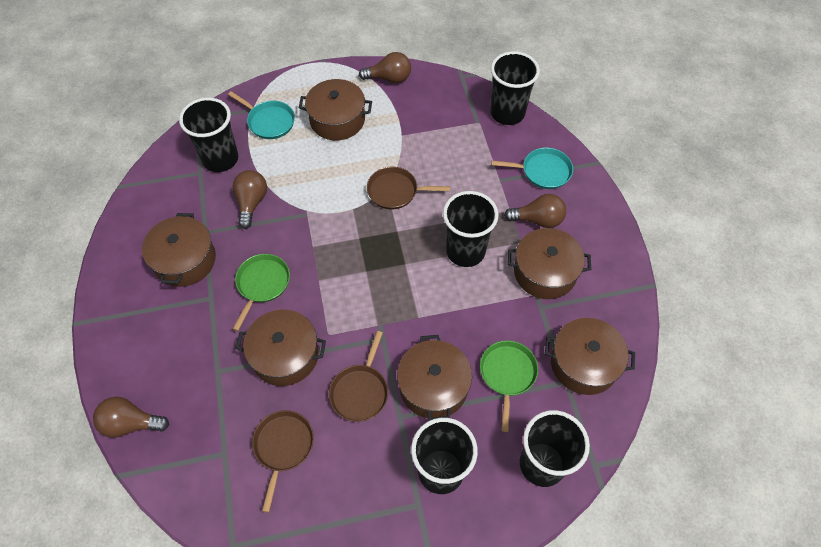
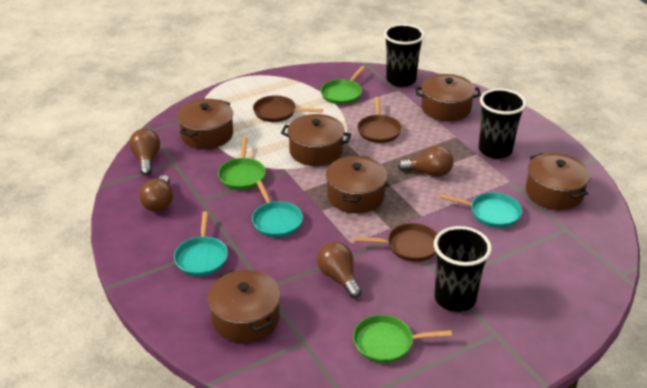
black cup: 5 -> 3
green pan: 2 -> 3
turquoise pan: 2 -> 3

